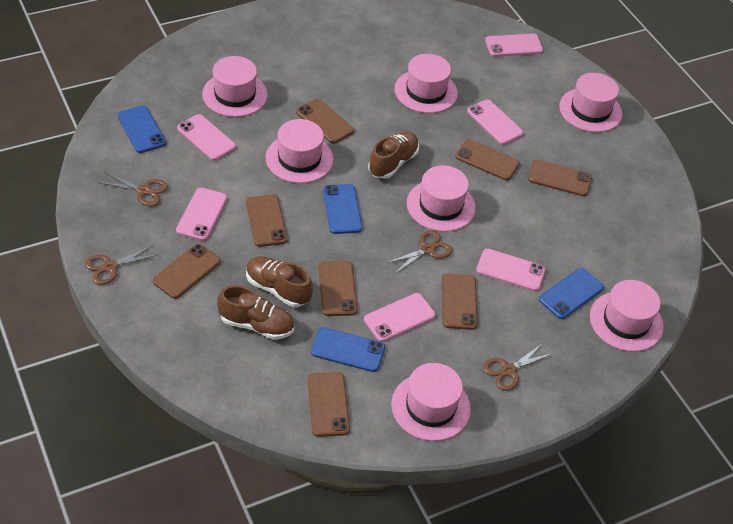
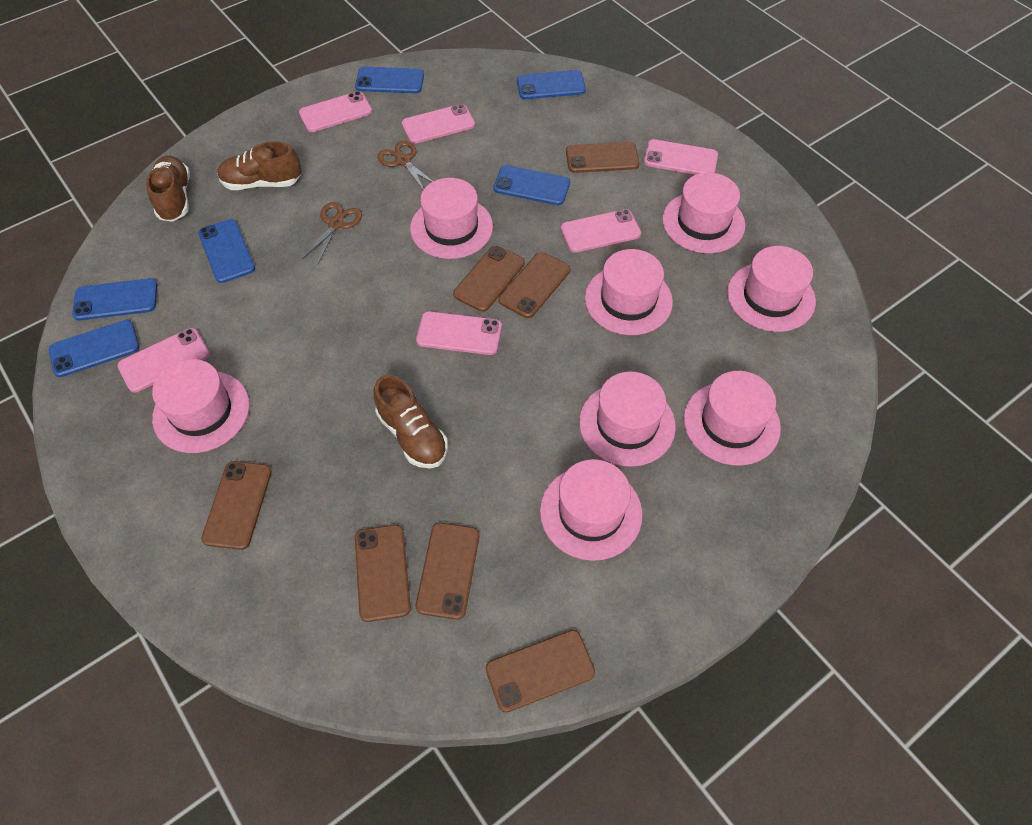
blue phone: 4 -> 6
brown phone: 8 -> 7
brown scissors: 4 -> 2
pink hat: 7 -> 8

